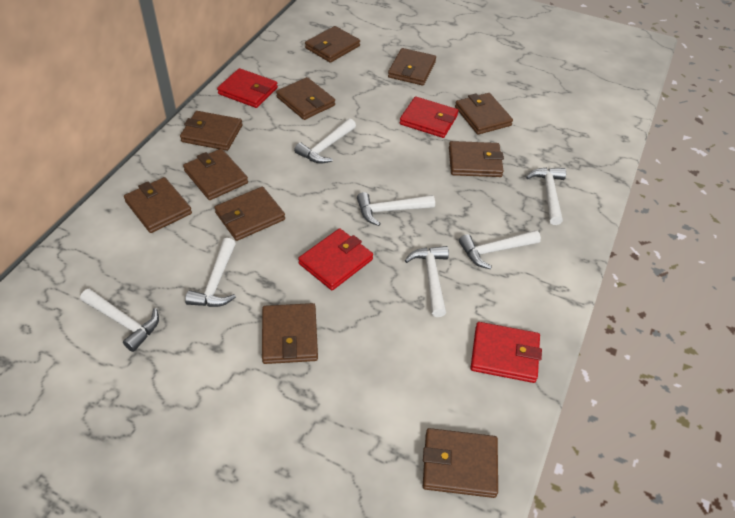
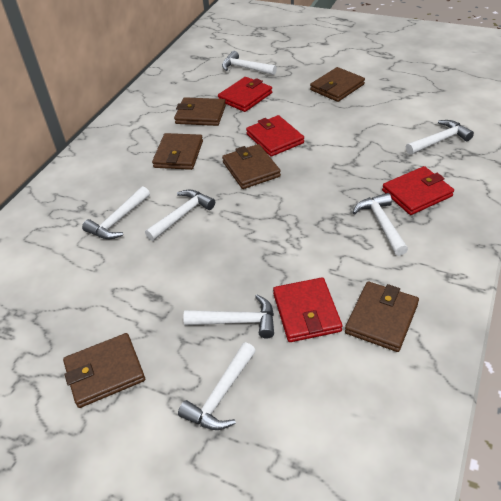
brown wallet: 11 -> 6

